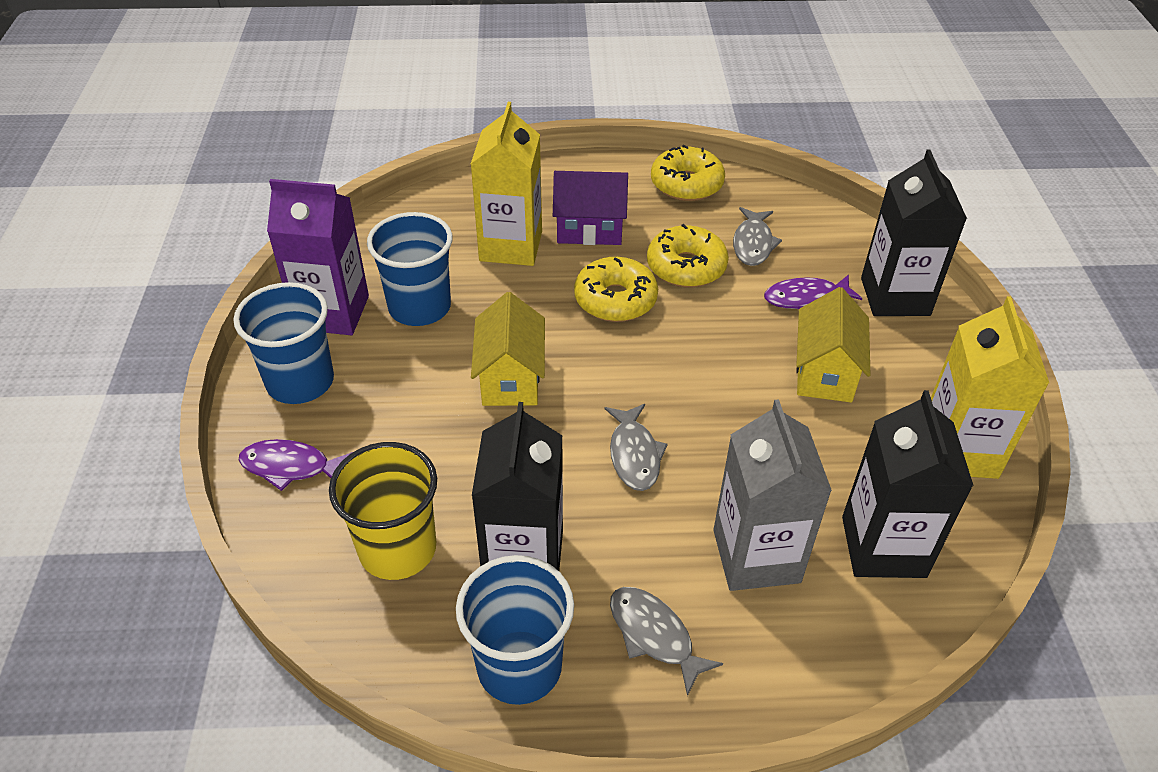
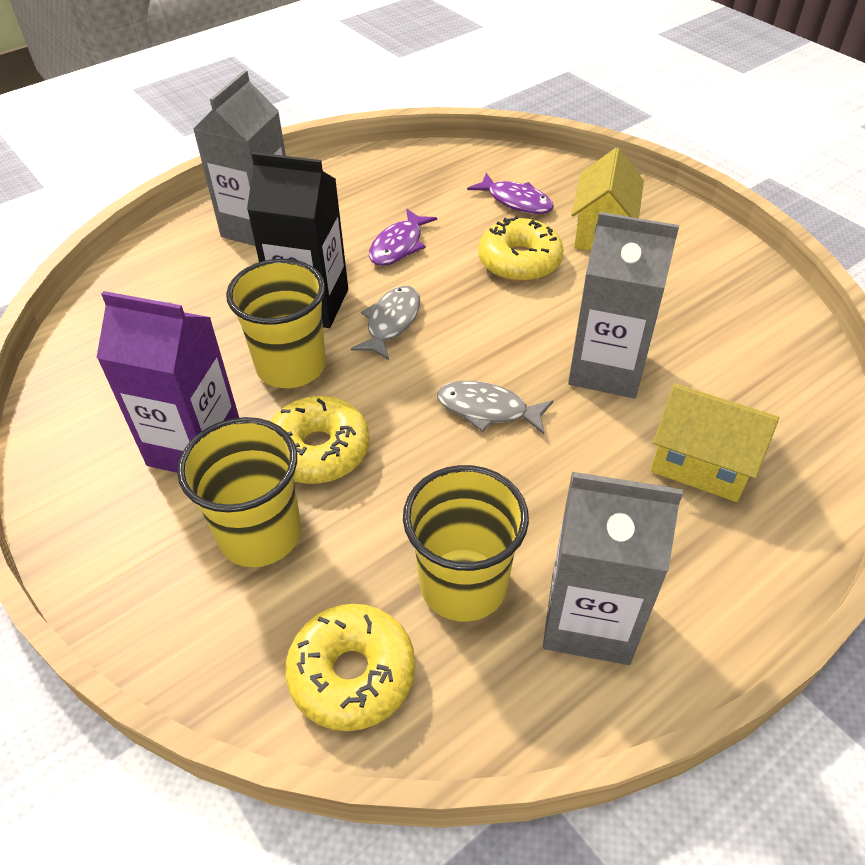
black carton: 3 -> 1
blue cup: 3 -> 0
grey carton: 1 -> 3
grey fish: 3 -> 2
purple house: 1 -> 0
yellow carton: 2 -> 0
yellow cup: 1 -> 3

